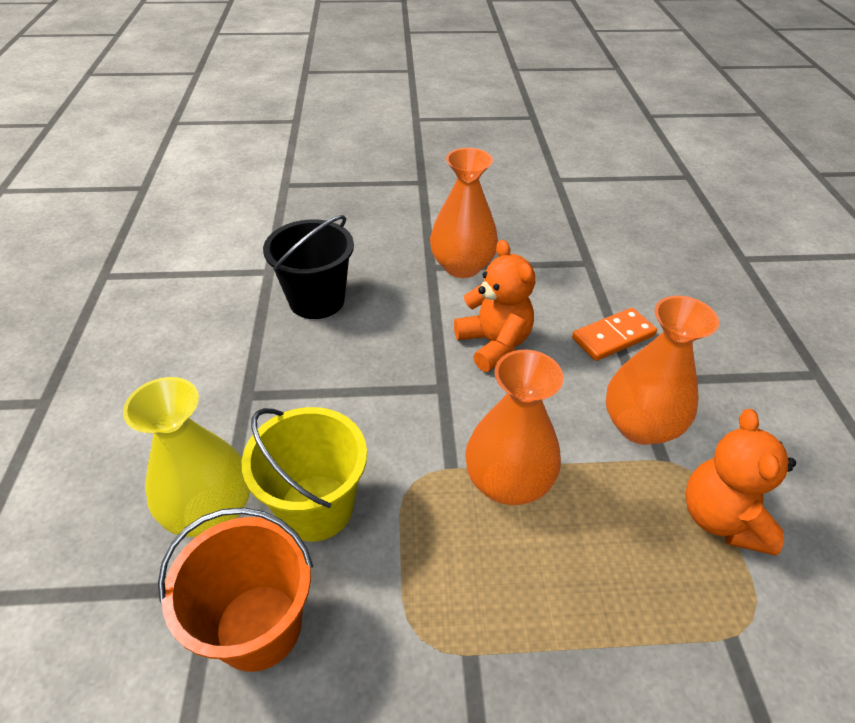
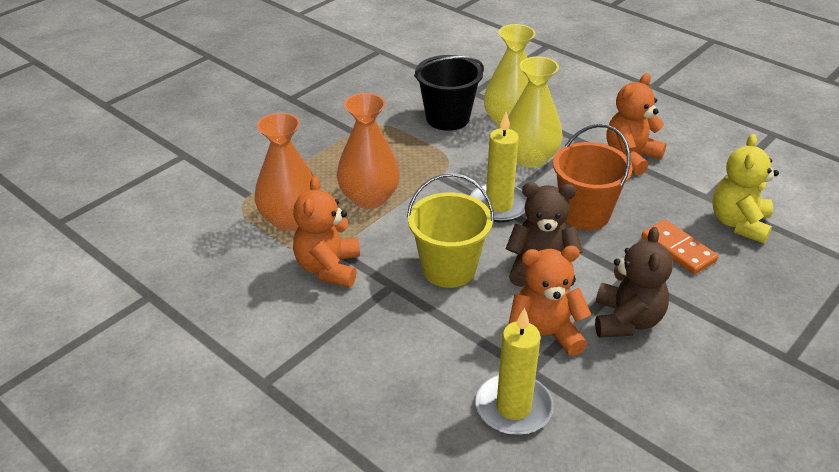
brown teddy bear: 0 -> 2
orange teddy bear: 2 -> 3
orange vase: 3 -> 2
yellow candle: 0 -> 2
yellow teddy bear: 0 -> 1
yellow vase: 1 -> 2

